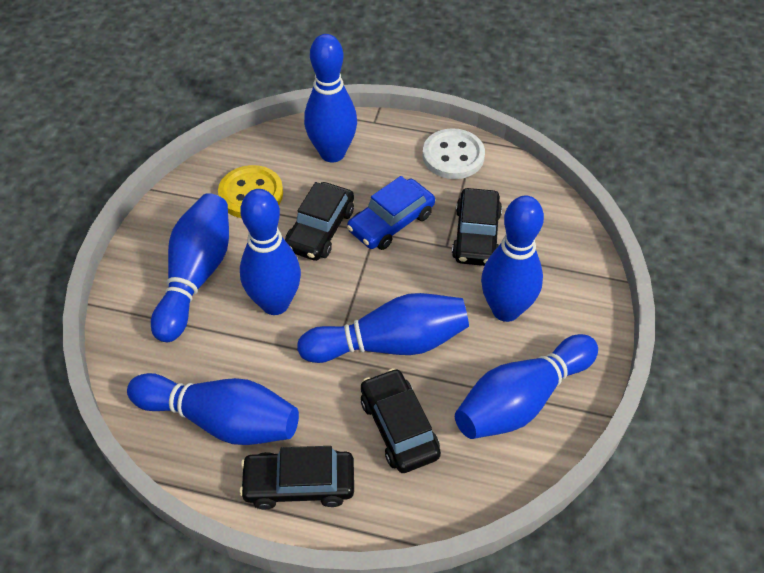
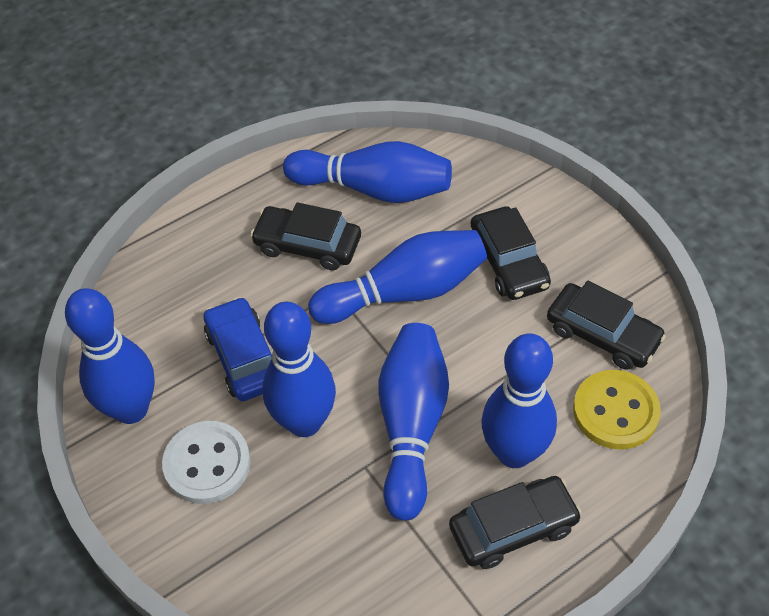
blue bowling pin: 7 -> 6

